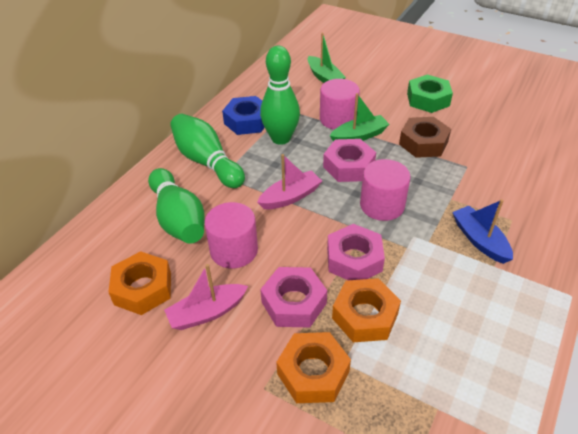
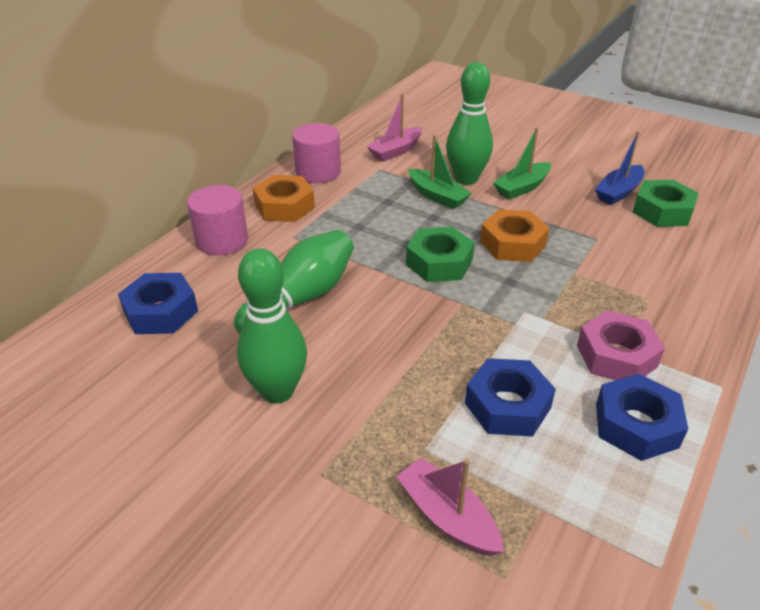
blue nut: 1 -> 3
brown nut: 1 -> 0
green nut: 1 -> 2
orange nut: 3 -> 2
pink cylinder: 3 -> 2
pink nut: 3 -> 1

